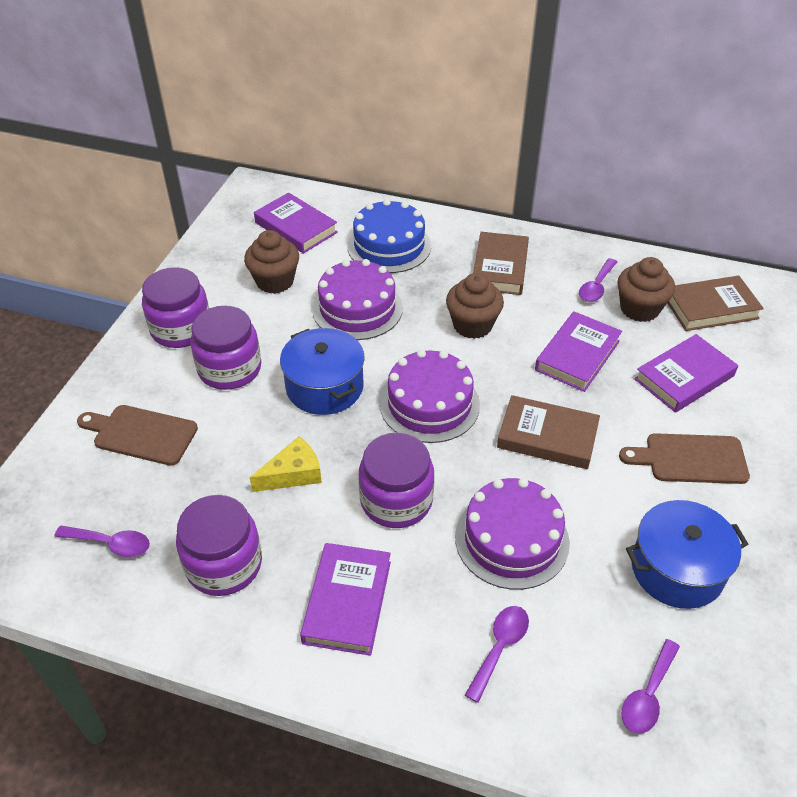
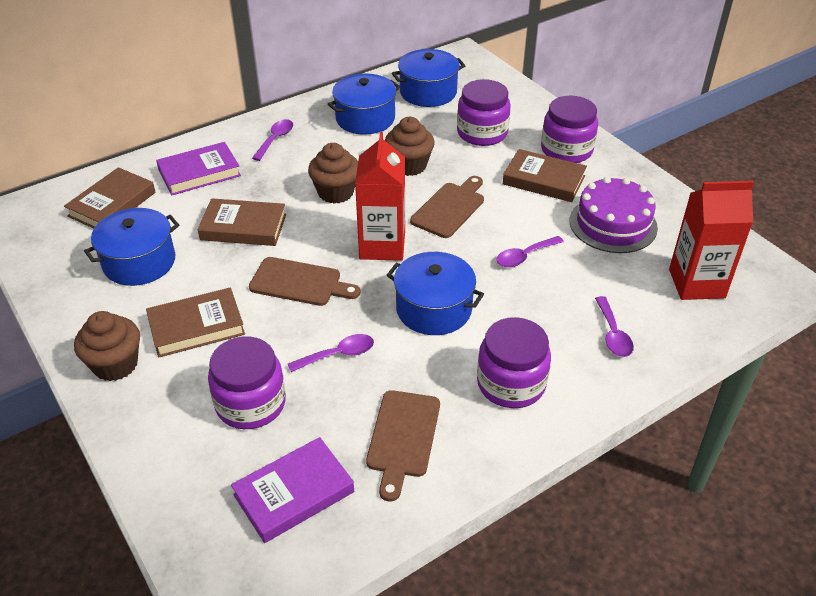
blue cake: 1 -> 0
blue pot: 2 -> 4
brown book: 3 -> 4
brown cutting board: 2 -> 3
purple book: 4 -> 2
purple cake: 3 -> 1
red carton: 0 -> 2
yellow cheese: 1 -> 0

